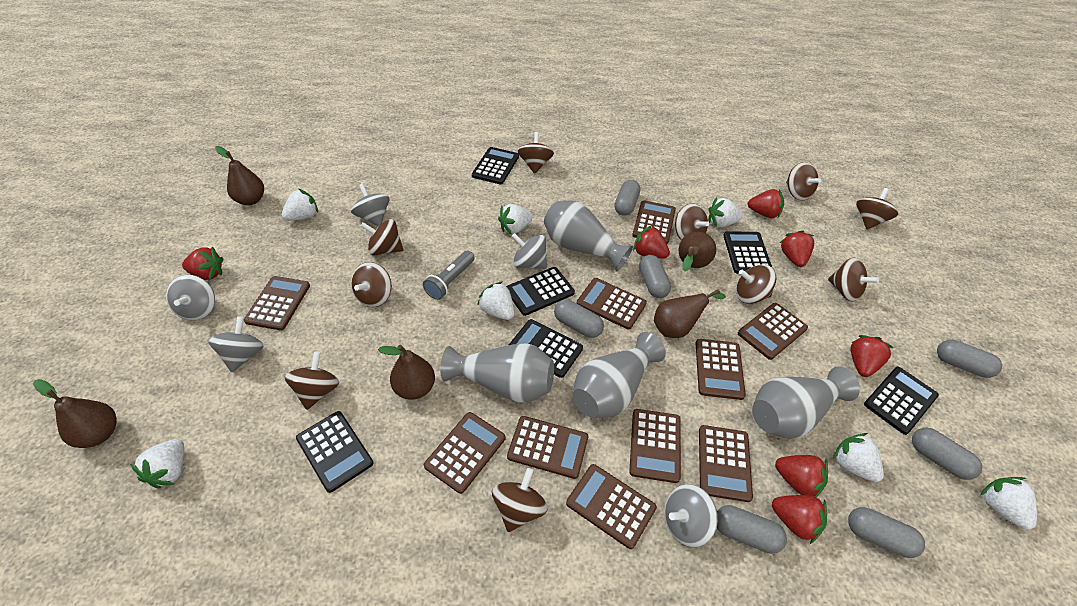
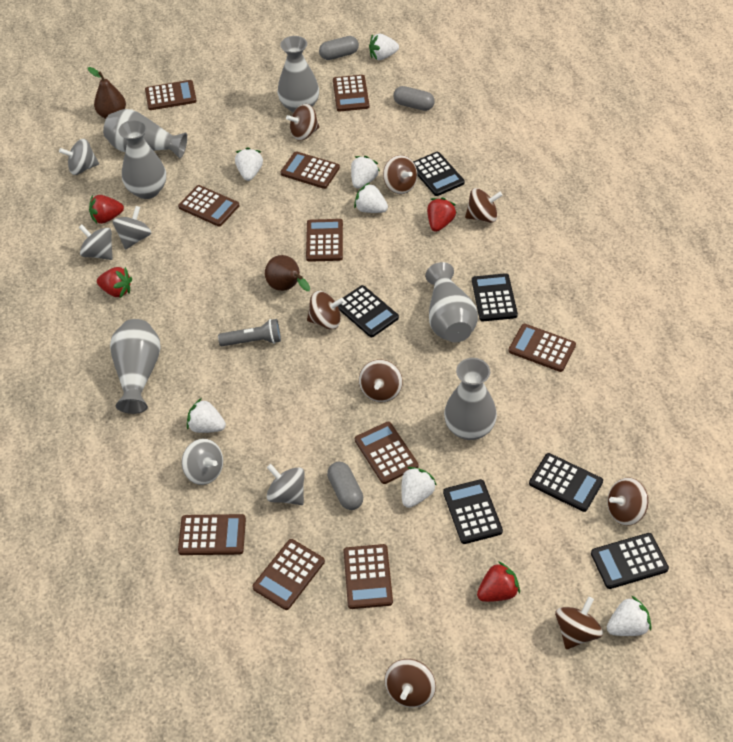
brown pear: 5 -> 2
brown spinning top: 10 -> 8
grey capsule: 7 -> 3
grey vase: 4 -> 6
red strawberry: 7 -> 4

